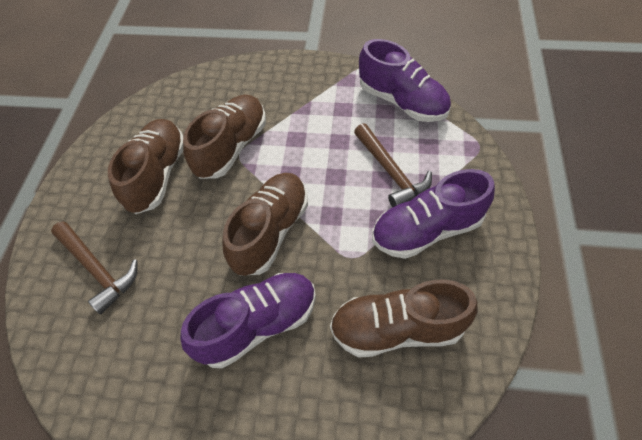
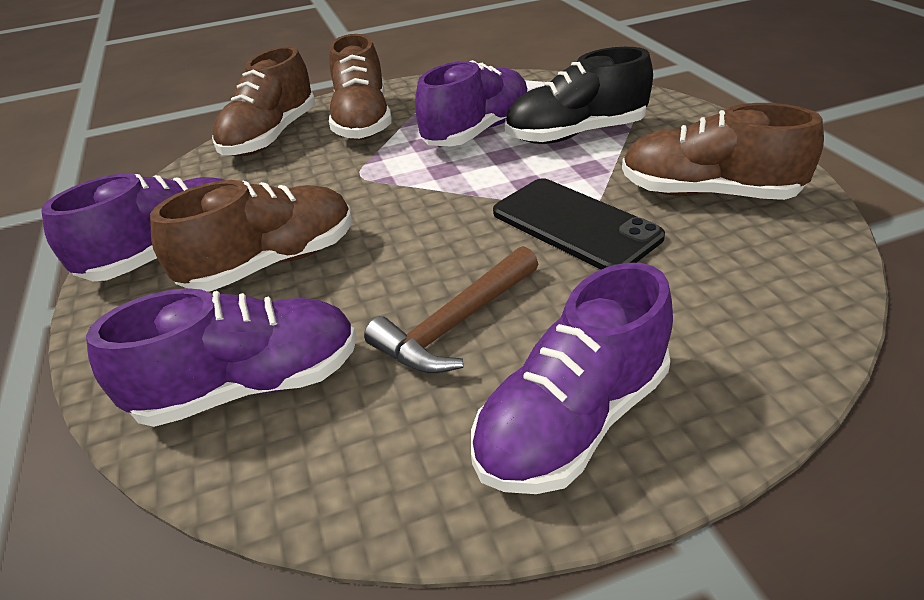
black phone: 0 -> 1
black shoe: 0 -> 1
brown hammer: 2 -> 1
purple shoe: 3 -> 4

